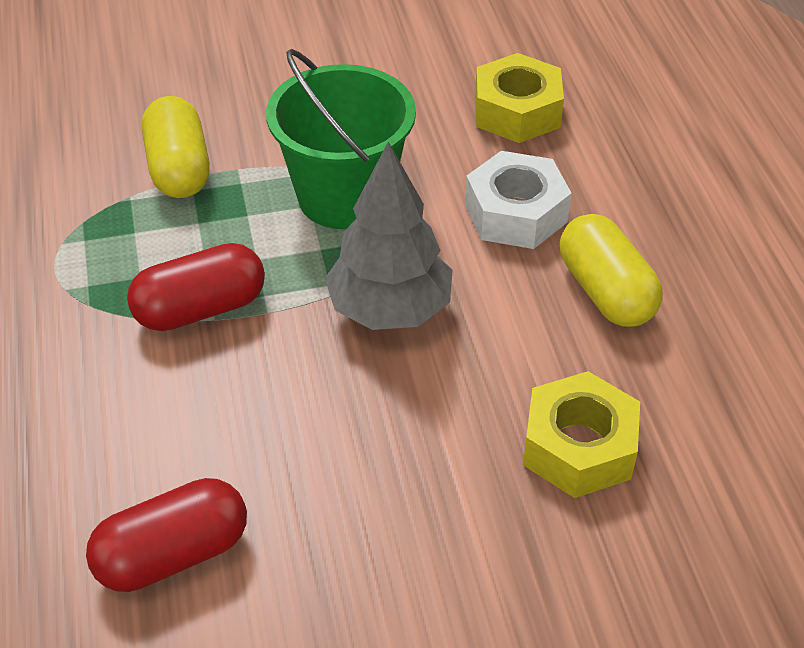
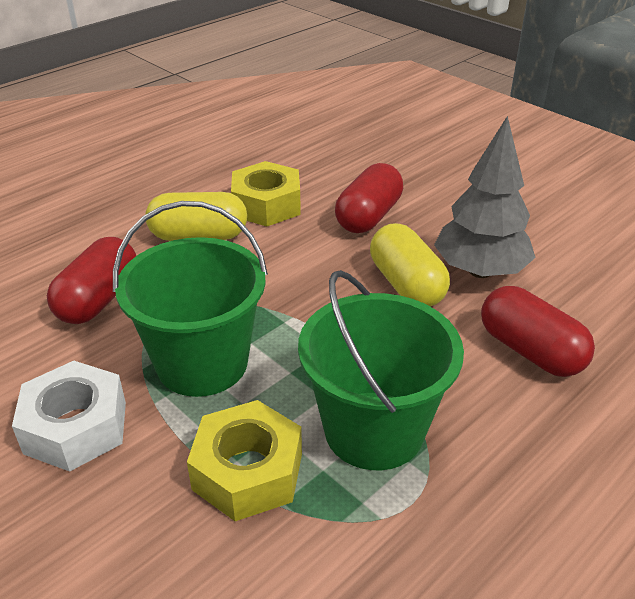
green bucket: 1 -> 2
red capsule: 2 -> 3

